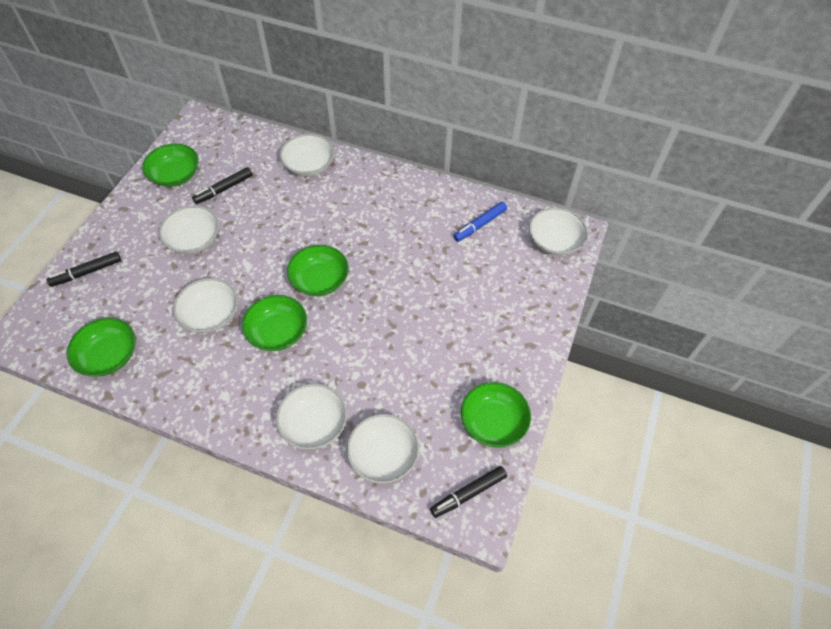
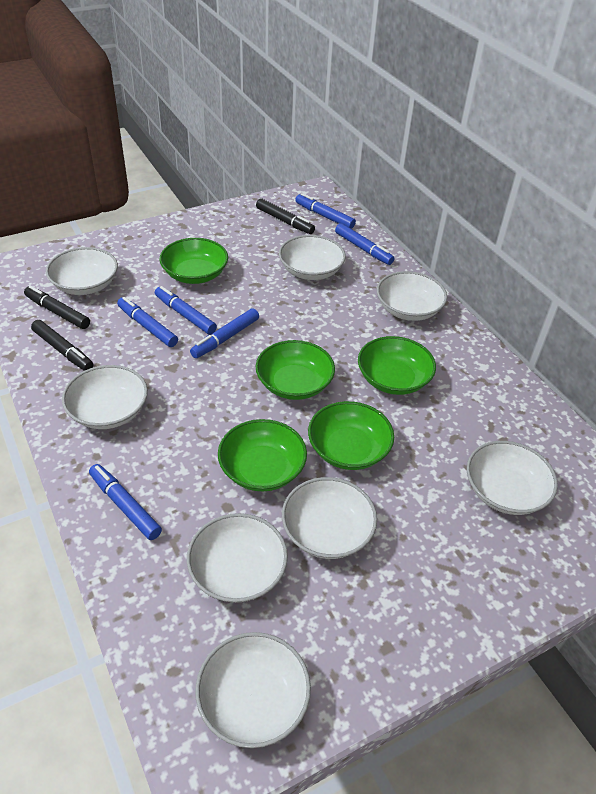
blue marker: 1 -> 6
white bowl: 6 -> 8

